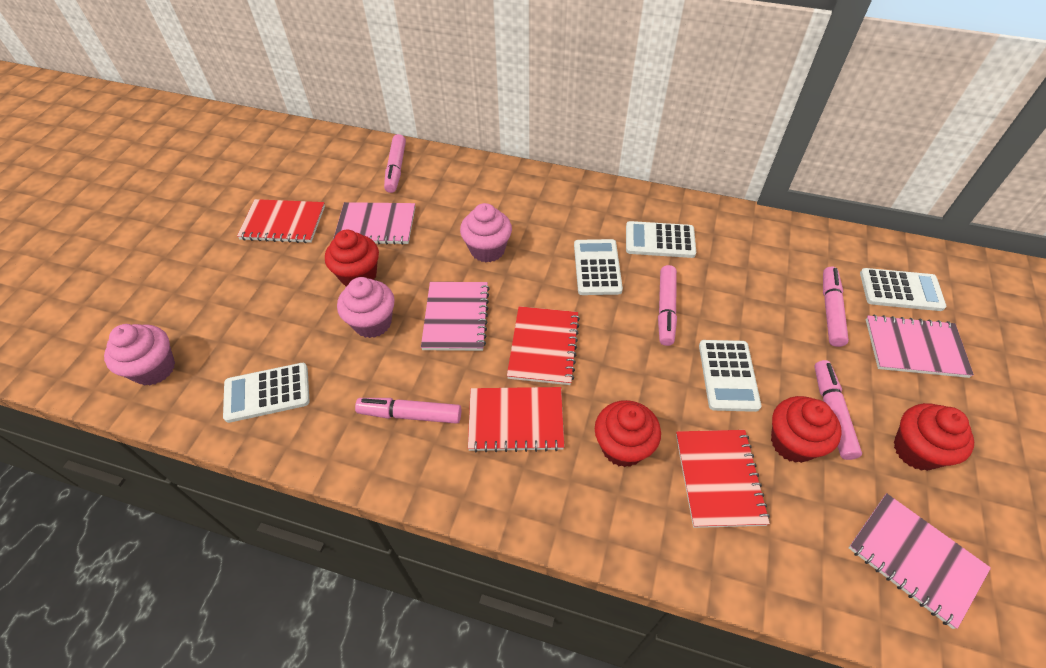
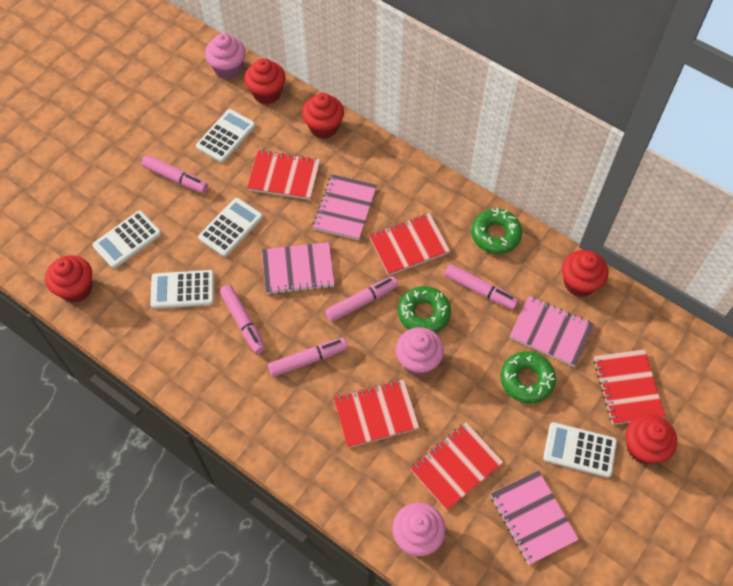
green donut: 0 -> 3
red cupcake: 4 -> 5
red notebook: 4 -> 5

